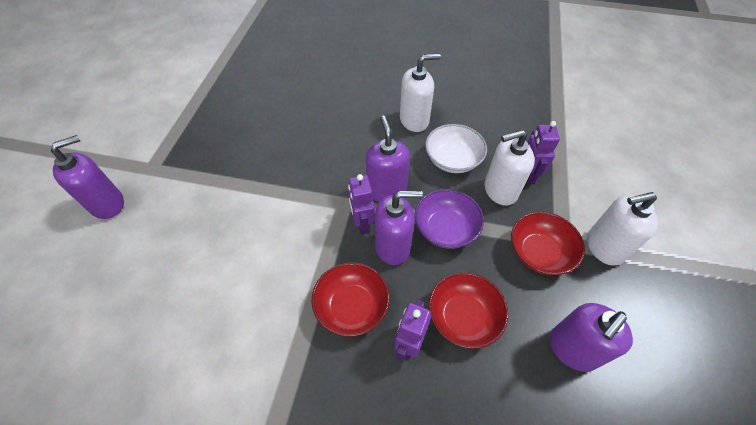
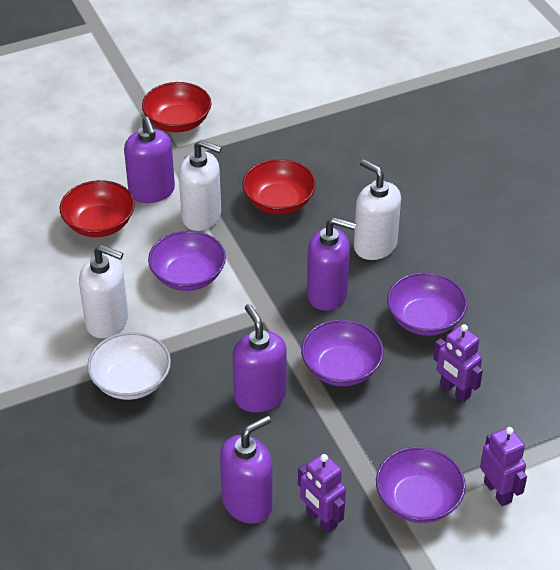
purple bowl: 1 -> 4

